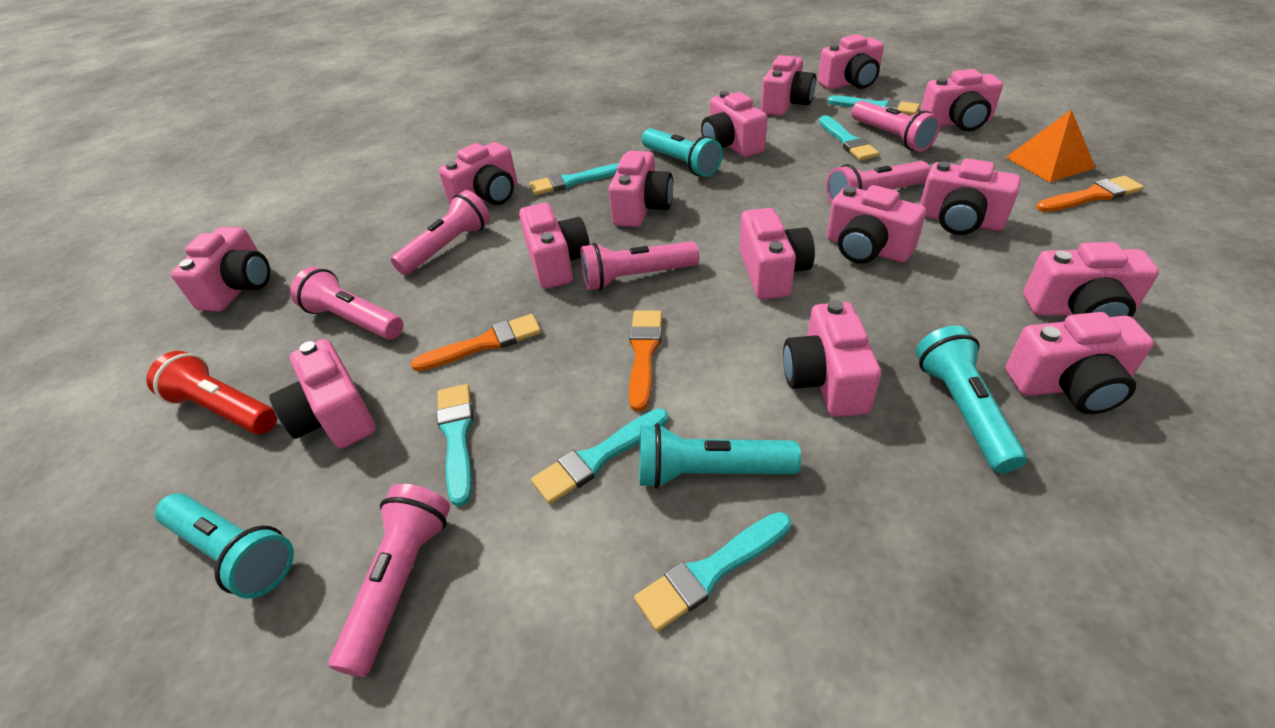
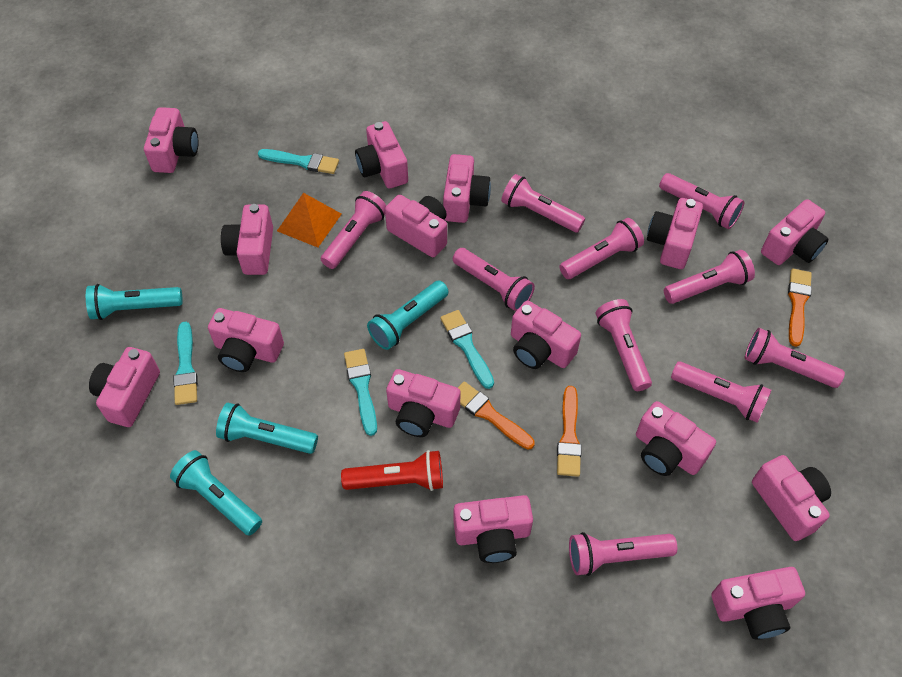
pink flashlight: 6 -> 10
turquoise brush: 6 -> 4

